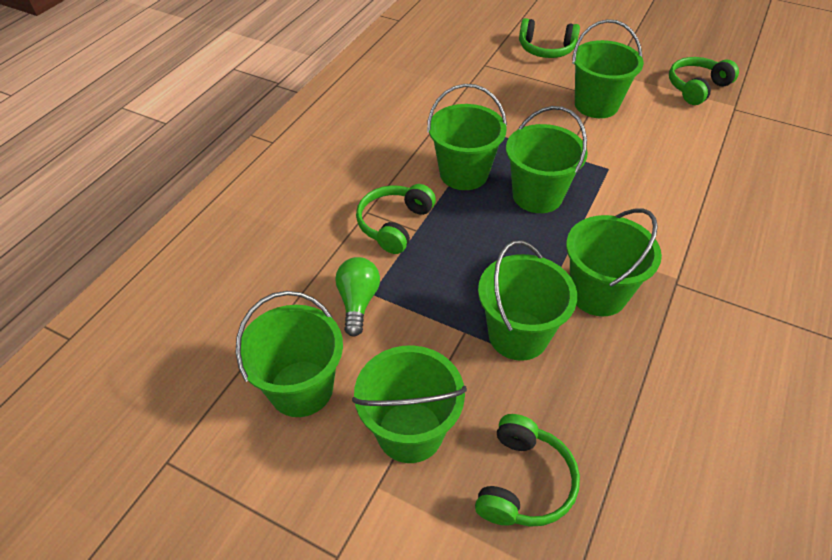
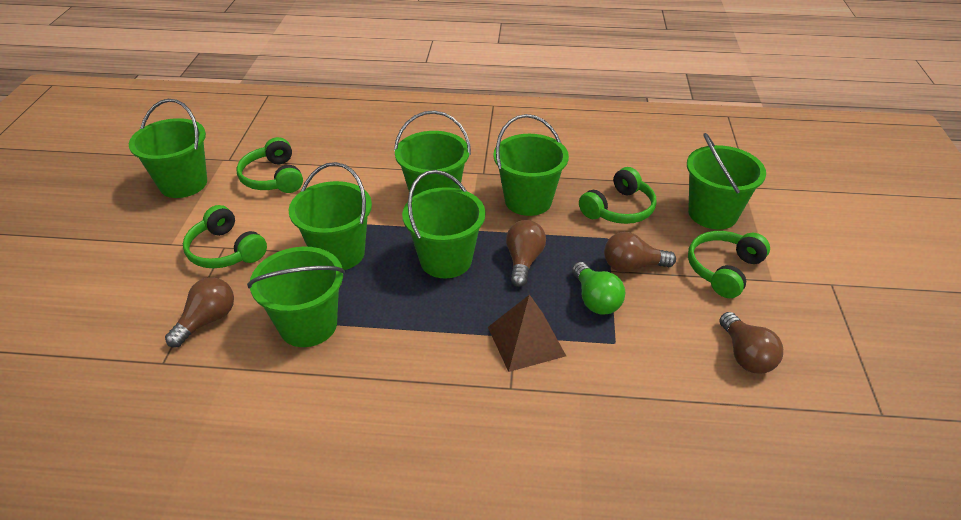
brown light bulb: 0 -> 4
brown pyramid: 0 -> 1

